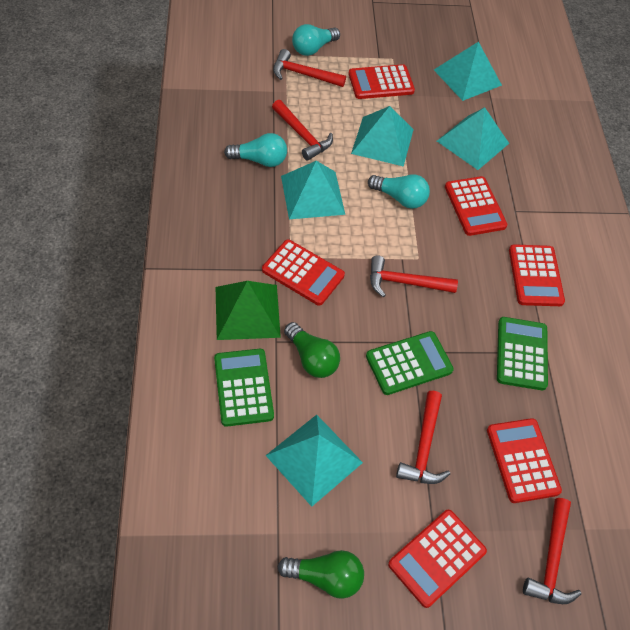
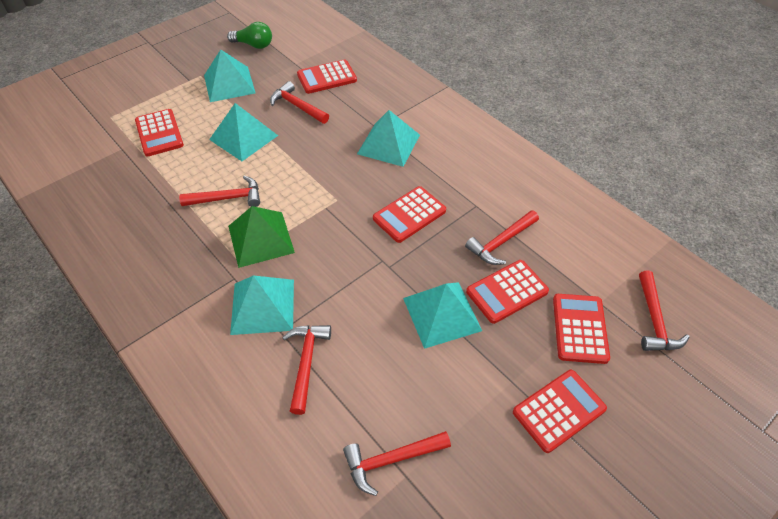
green calculator: 3 -> 0
green light bulb: 2 -> 1
red hammer: 5 -> 6
turquoise light bulb: 3 -> 0

